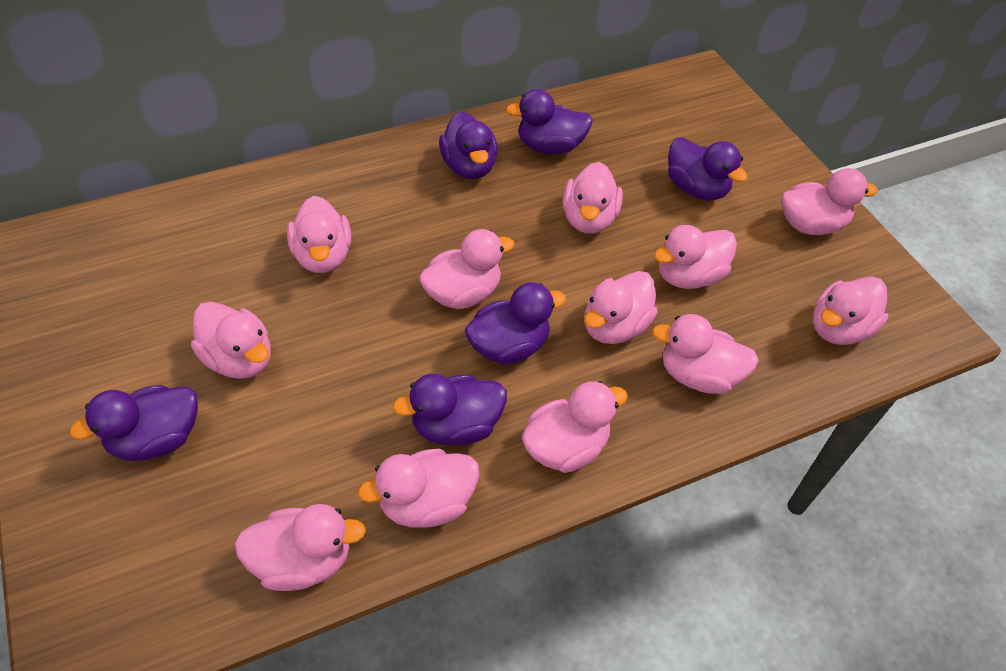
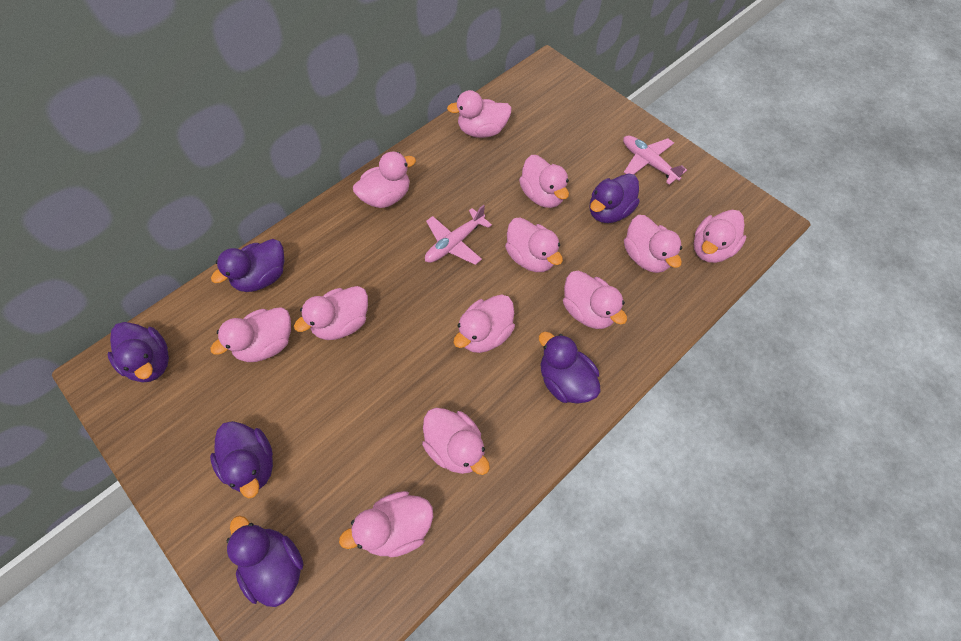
pink plane: 0 -> 2

